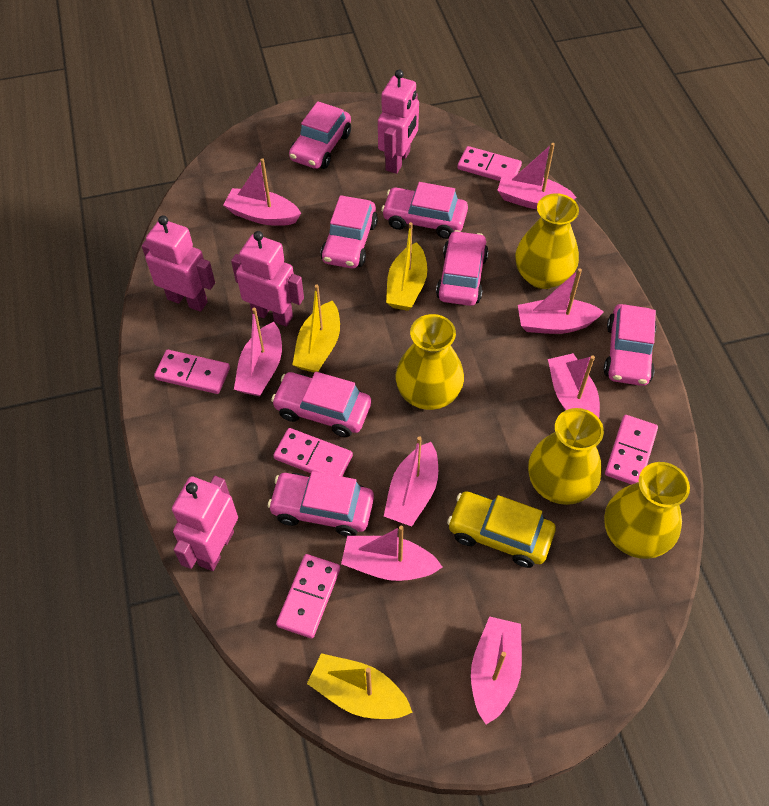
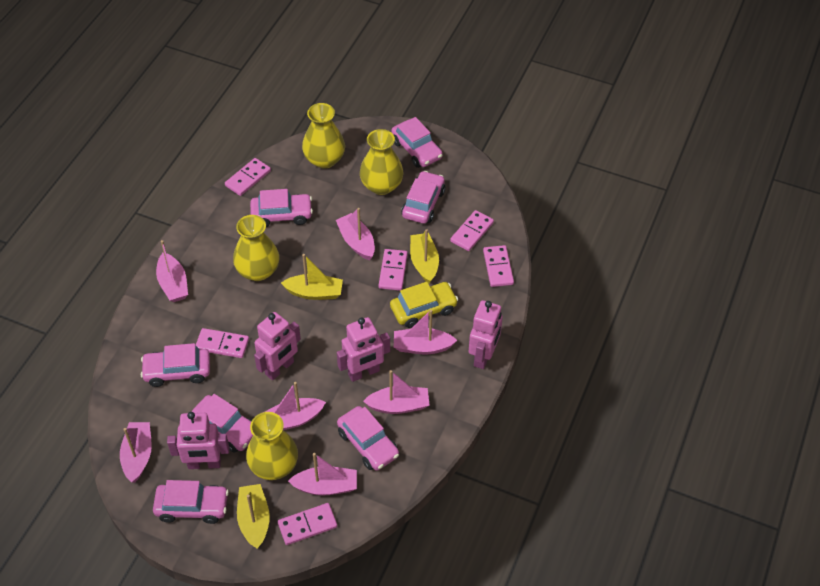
pink boat: 8 -> 7
pink domino: 5 -> 6

